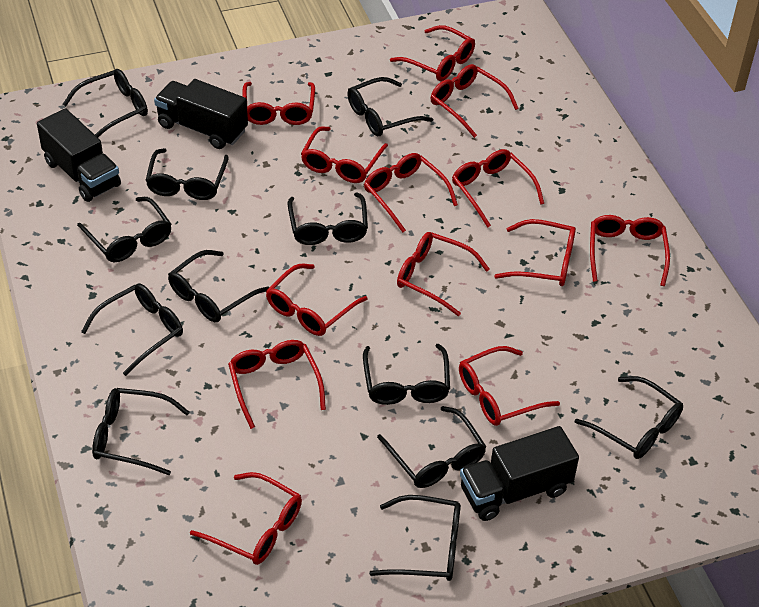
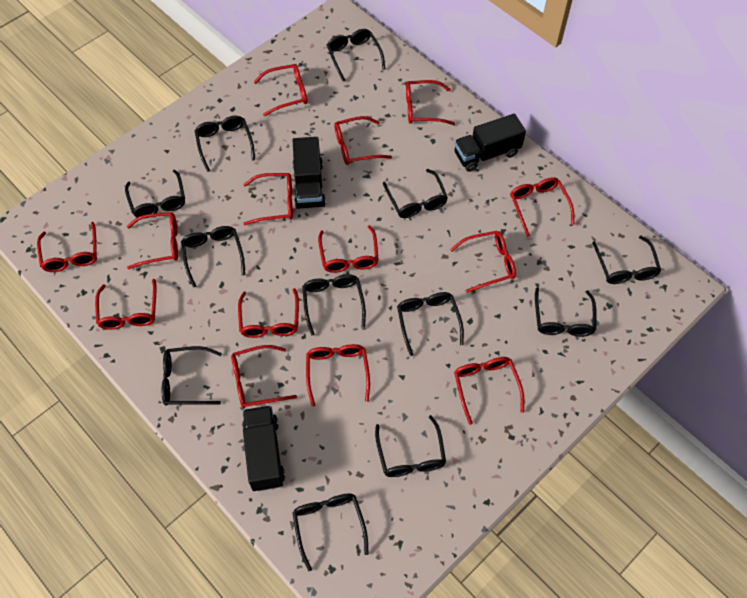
red glasses: 13 -> 14

